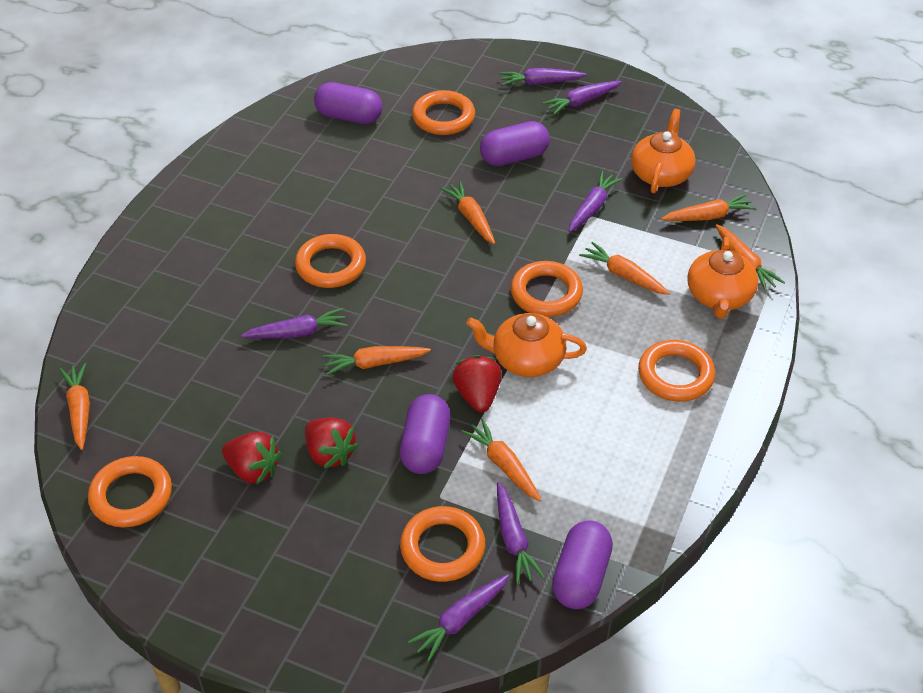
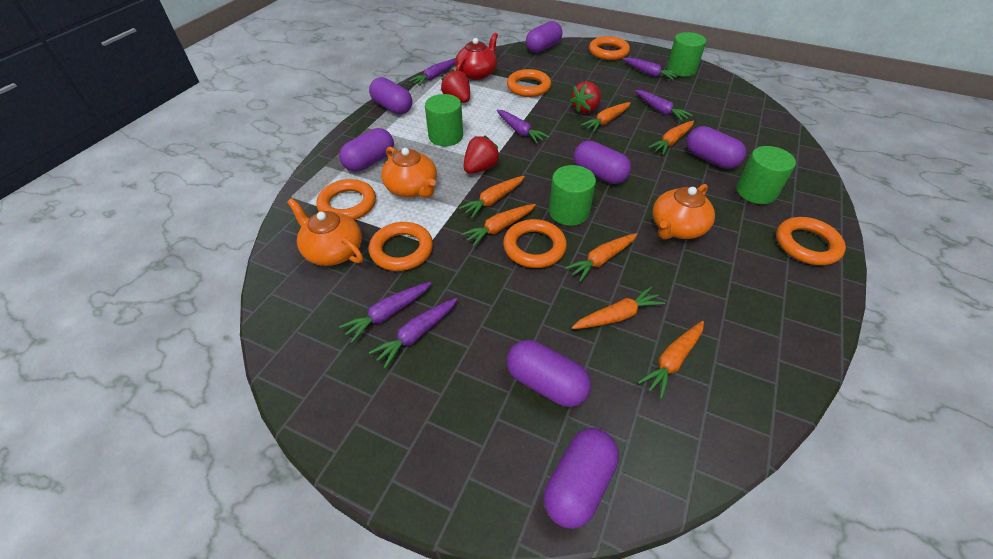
green cylinder: 0 -> 4
purple capsule: 4 -> 7
red teapot: 0 -> 1

